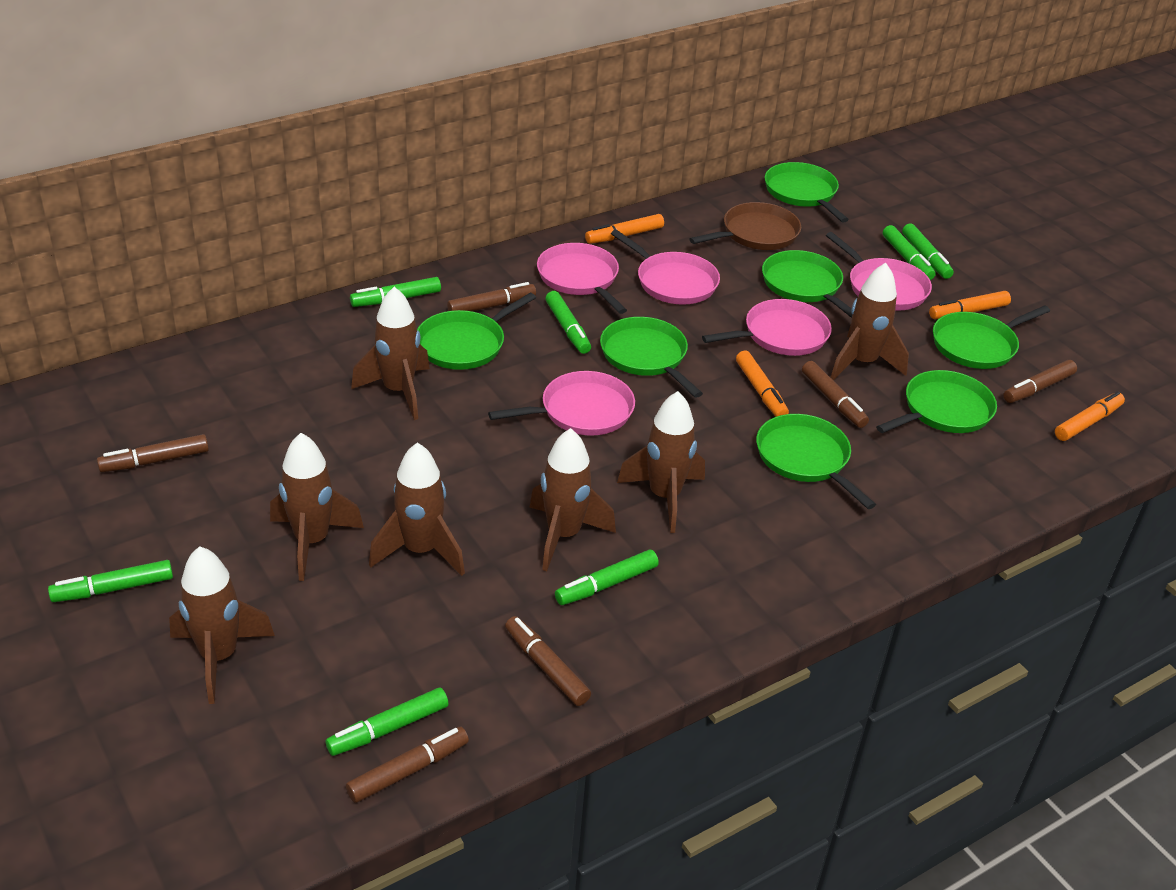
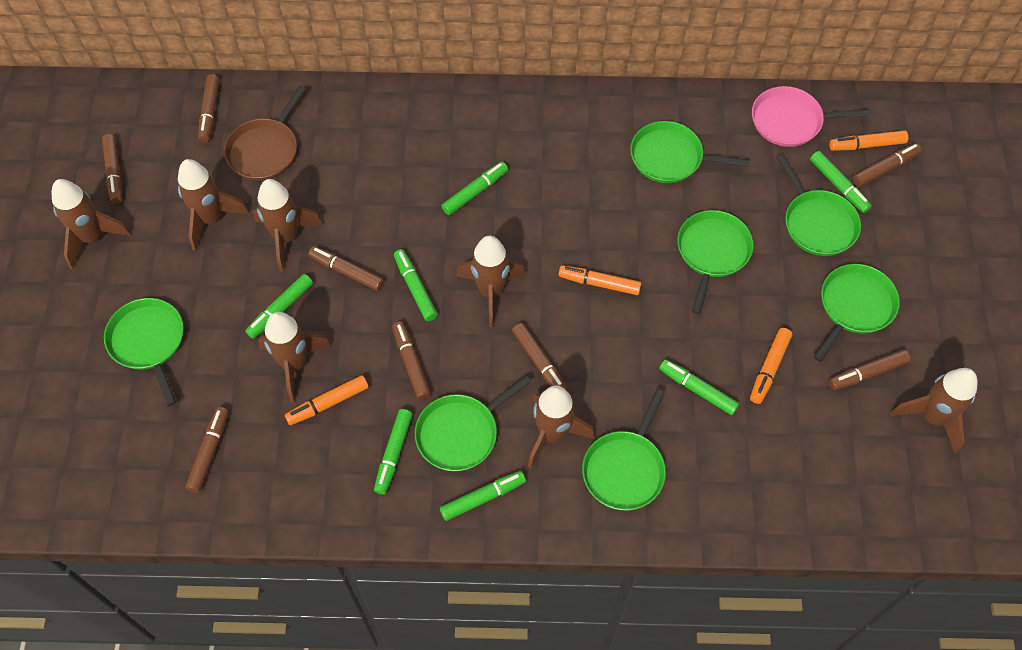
brown marker: 6 -> 8
pink pan: 5 -> 1

